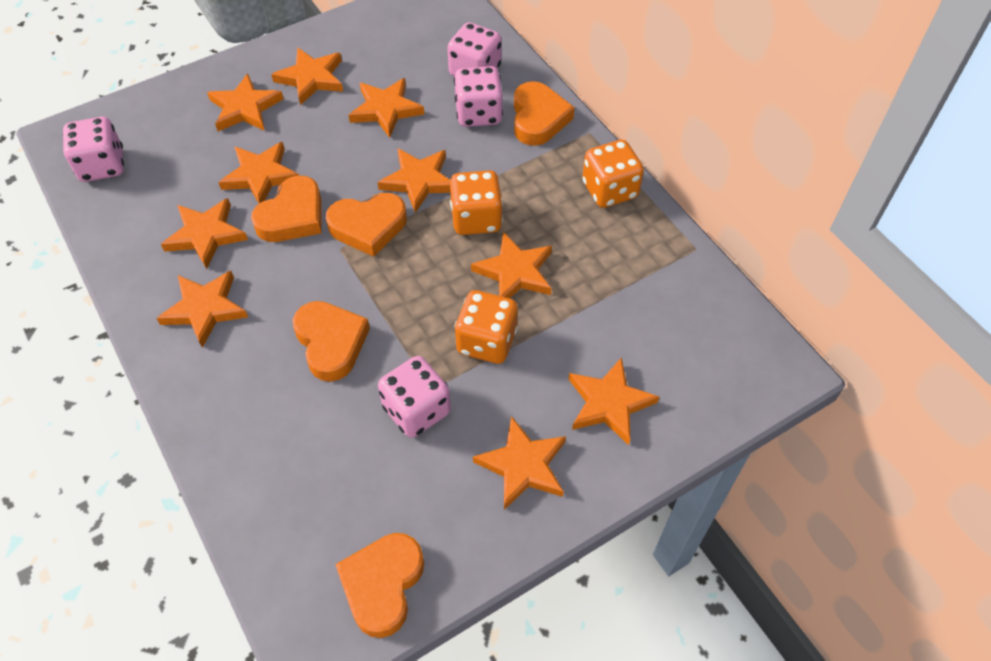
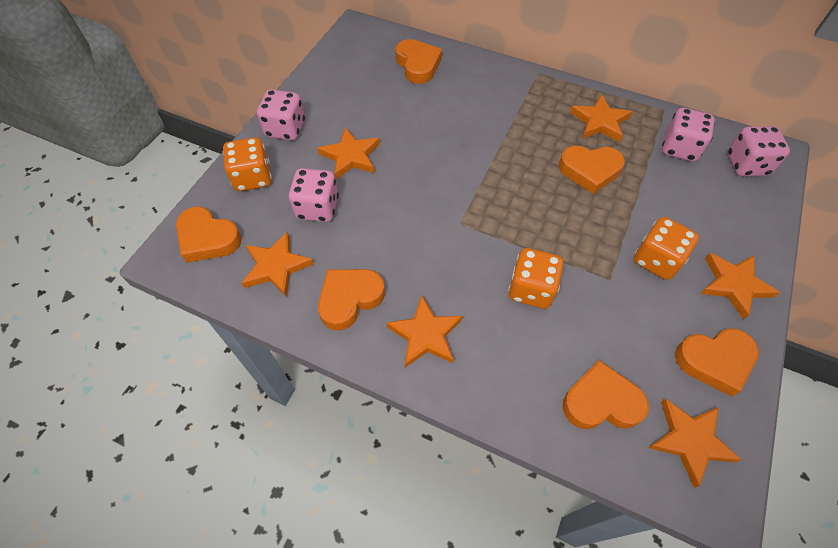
orange heart: 5 -> 6
orange star: 10 -> 6

